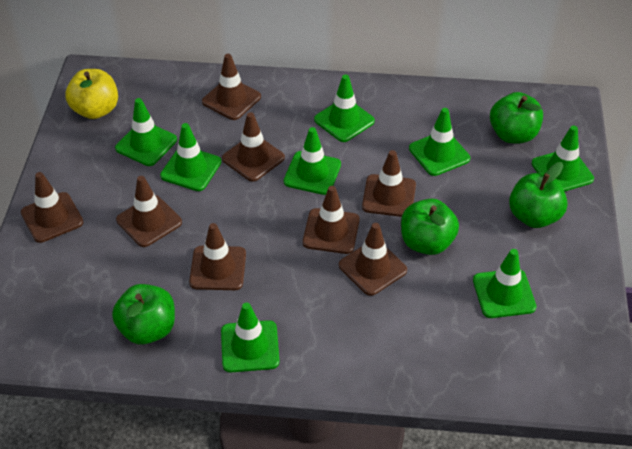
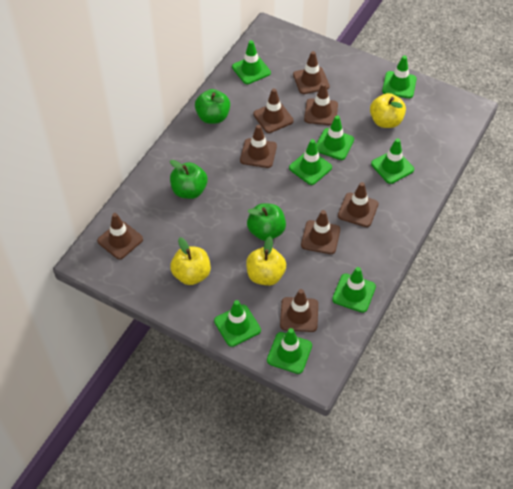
green apple: 4 -> 3
yellow apple: 1 -> 3

